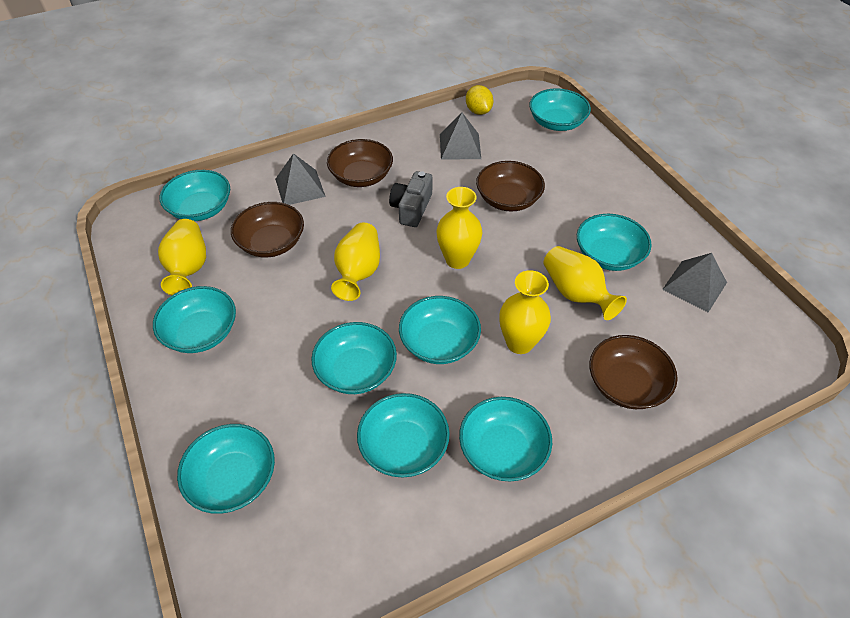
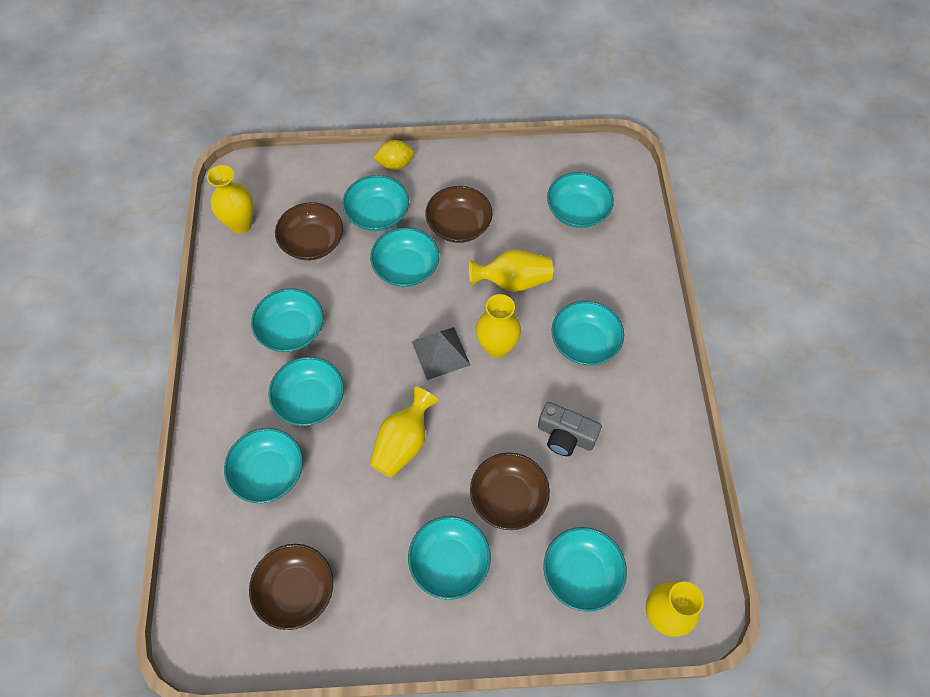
grey pyramid: 3 -> 1

